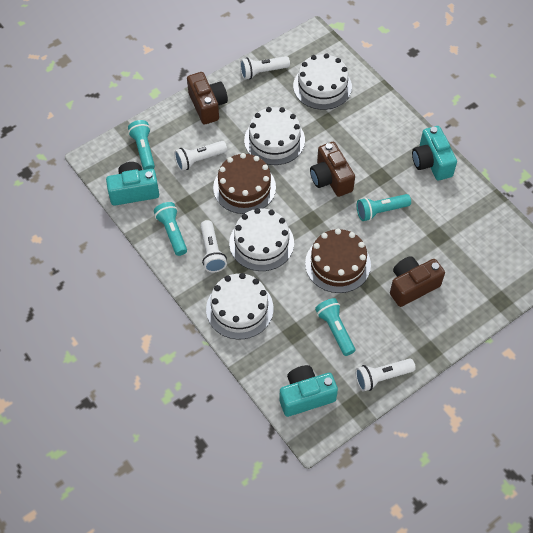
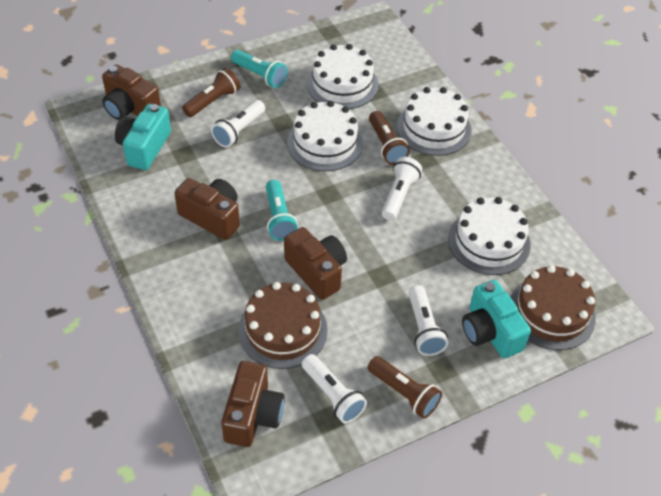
brown camera: 3 -> 4
brown flashlight: 0 -> 3
turquoise camera: 3 -> 2
turquoise flashlight: 4 -> 2

